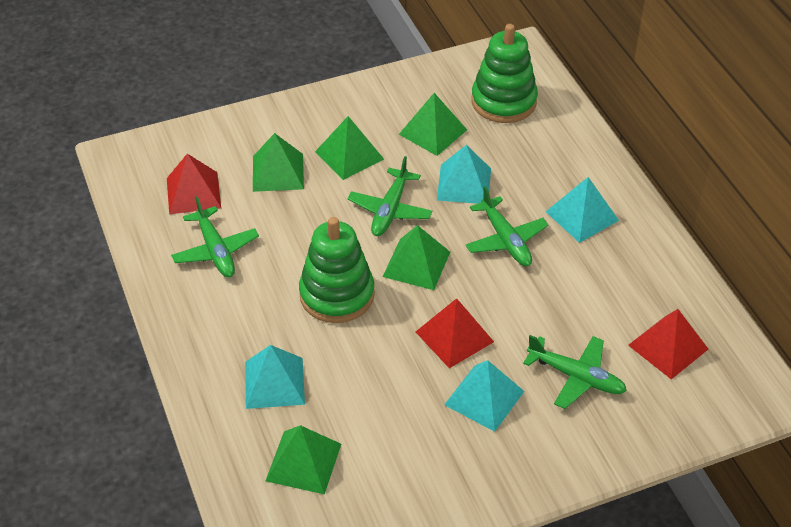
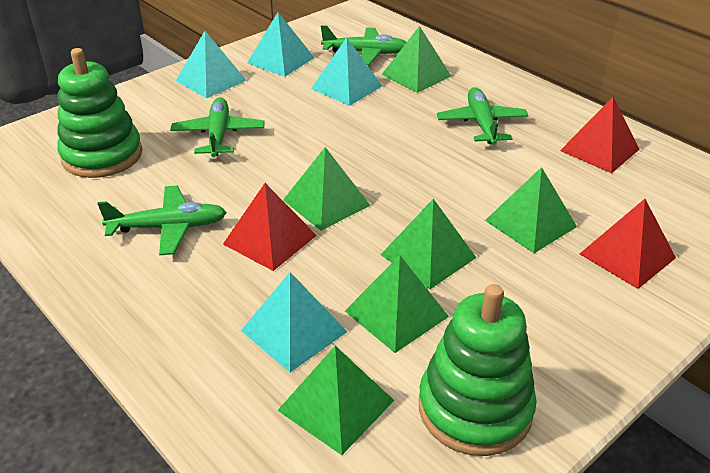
green pyramid: 5 -> 6

